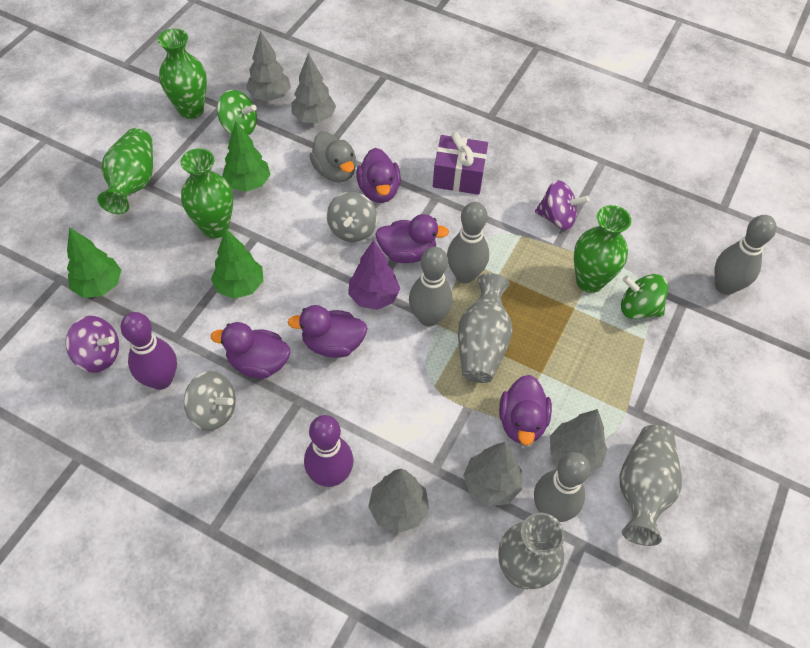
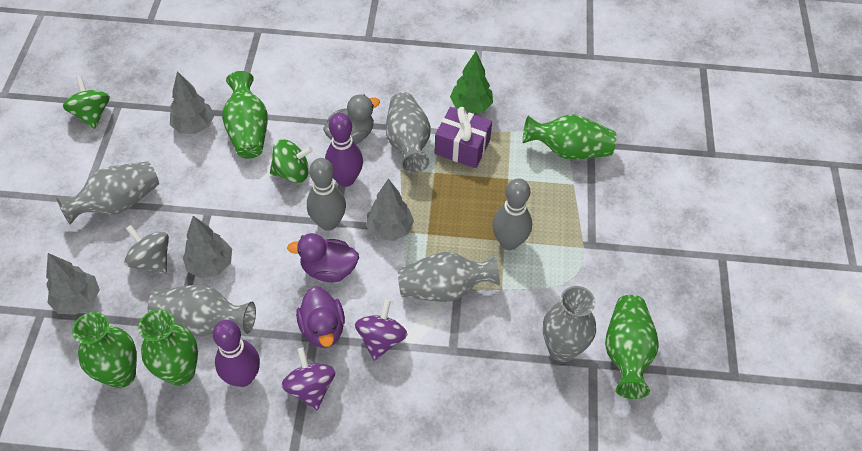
green tree: 3 -> 1
green vase: 4 -> 5
grey bowling pin: 4 -> 2
grey spinning top: 2 -> 1
grey tree: 5 -> 4
grey vase: 3 -> 5
purple duck: 5 -> 2
purple tree: 1 -> 0

